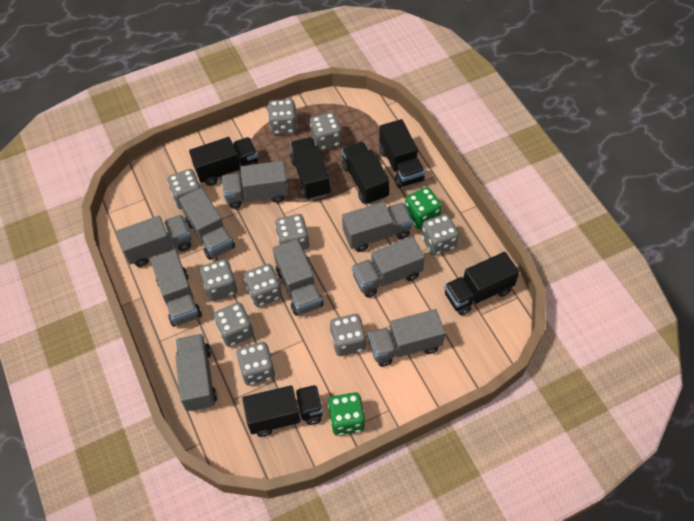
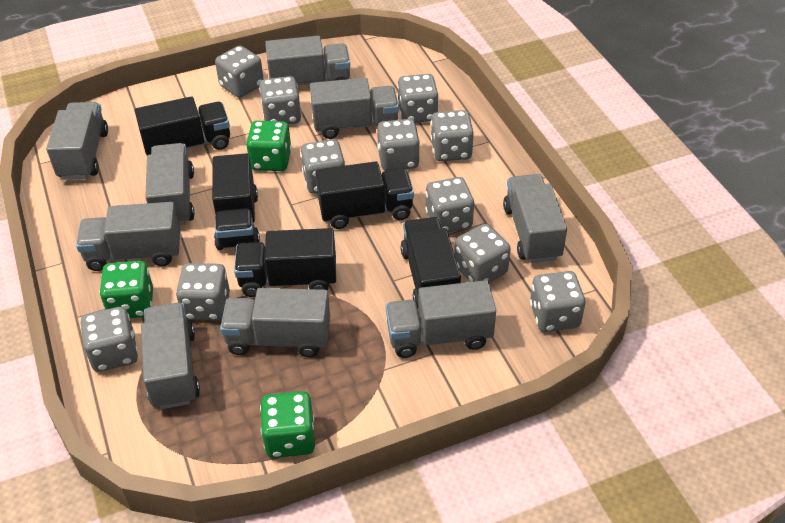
black truck: 6 -> 5
green dice: 2 -> 3
grey dice: 10 -> 11

